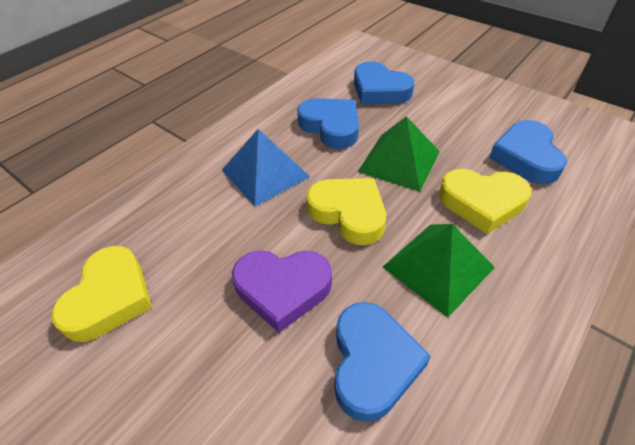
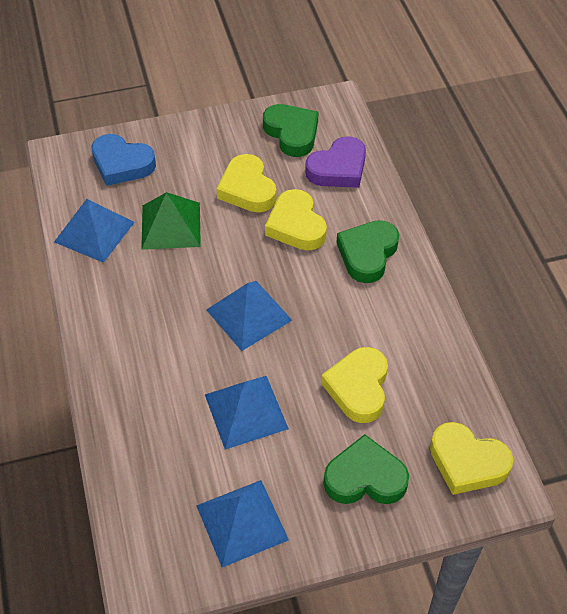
blue heart: 4 -> 1
blue pyramid: 1 -> 4
green heart: 0 -> 3
green pyramid: 2 -> 1
yellow heart: 3 -> 4

